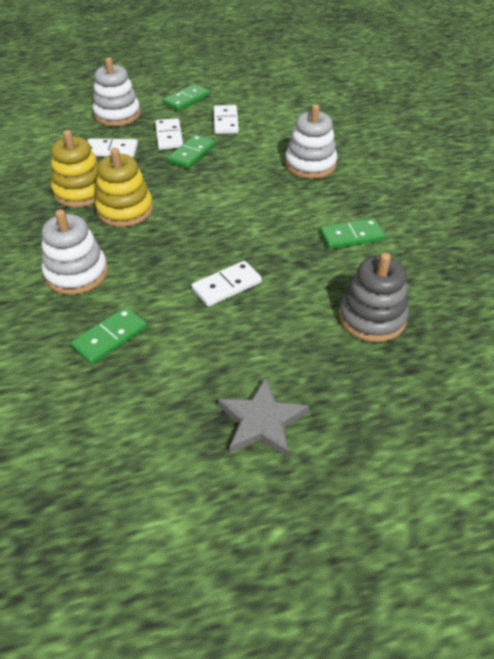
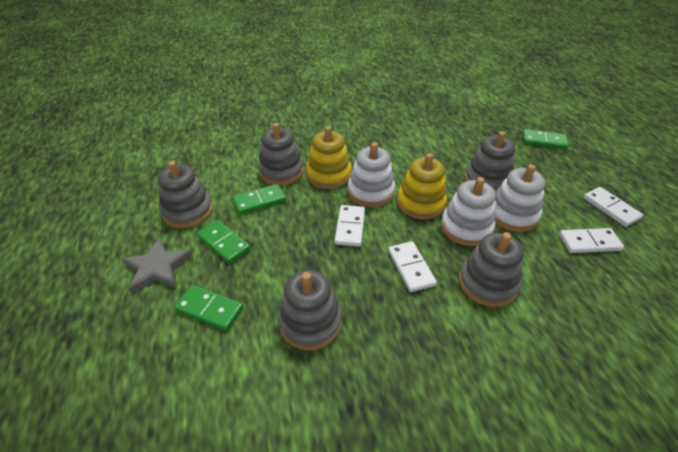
grey stacking toy: 1 -> 5

